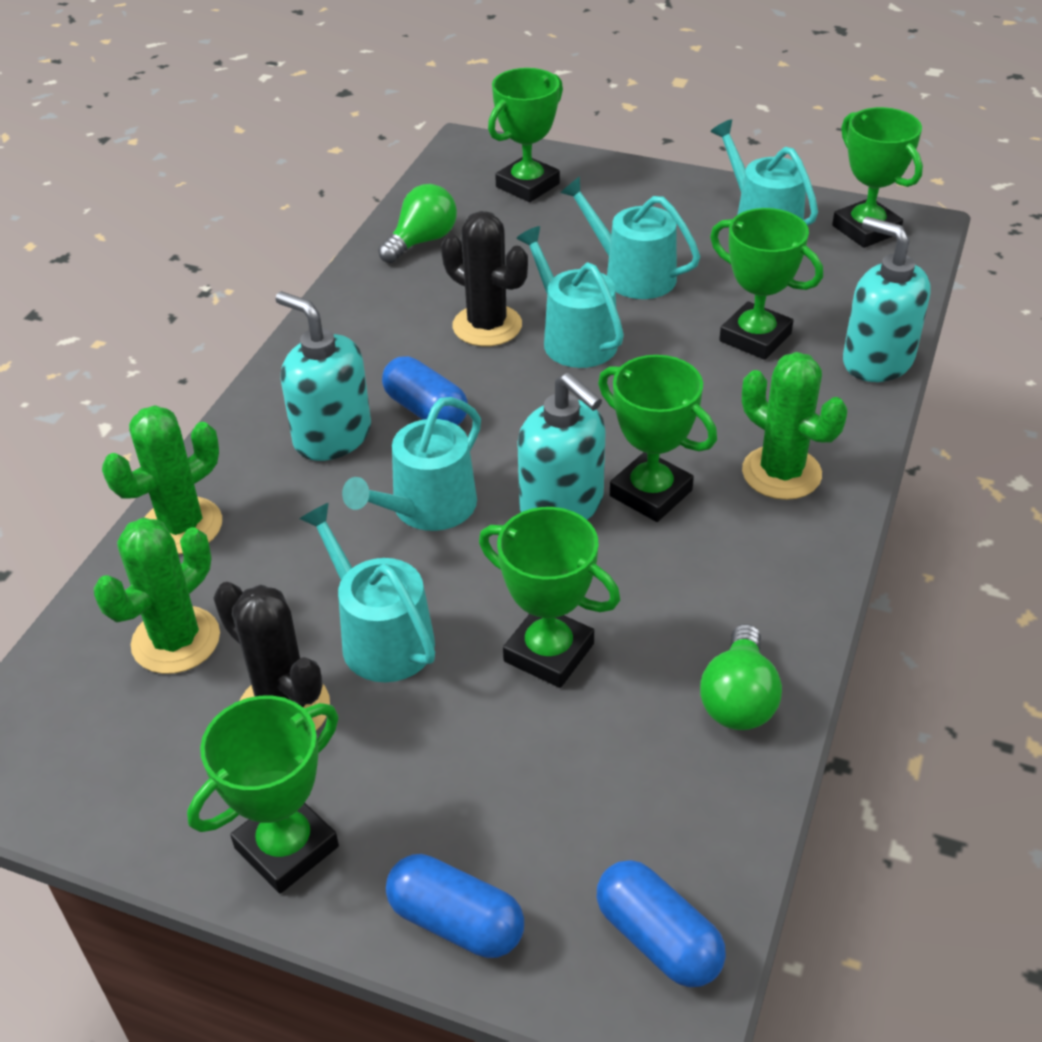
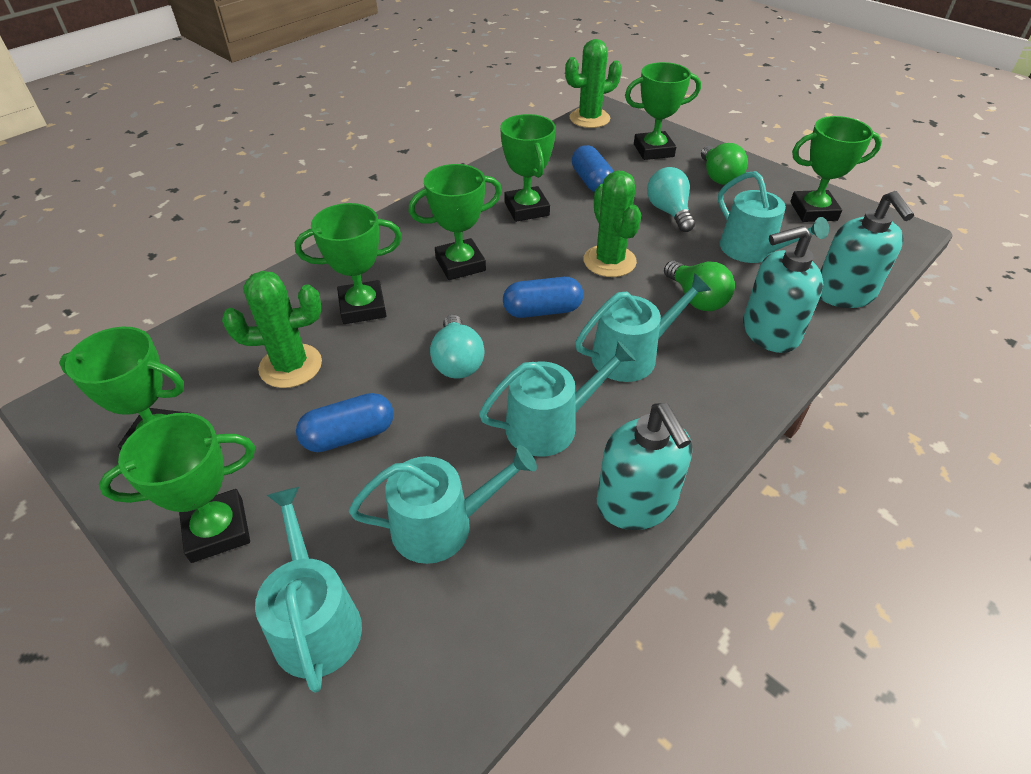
black cactus: 2 -> 0
green trophy: 6 -> 7
turquoise light bulb: 0 -> 2

